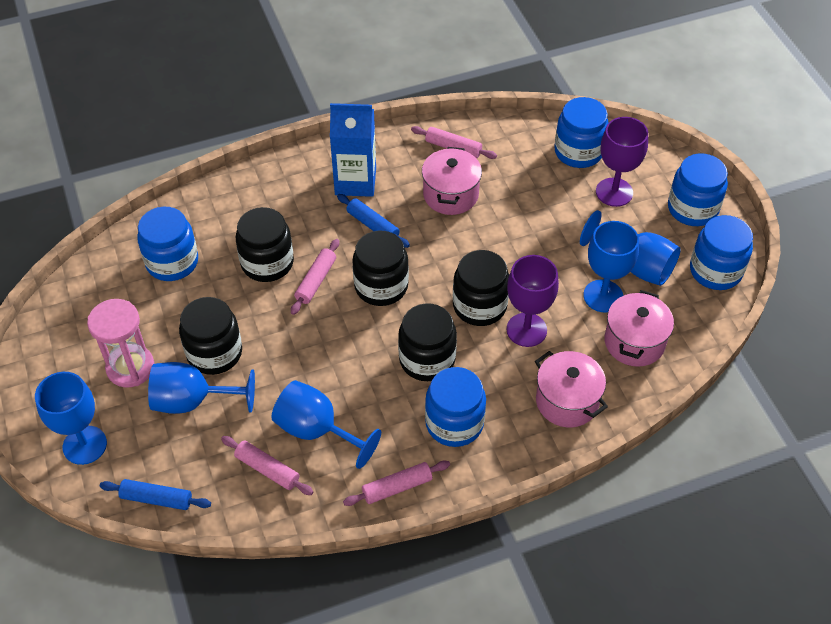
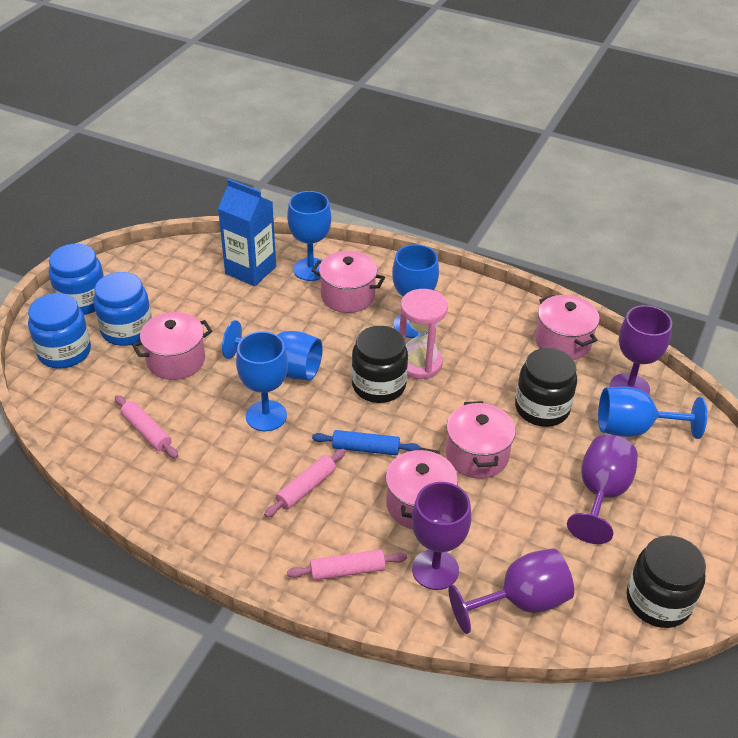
black jar: 5 -> 3
blue jar: 5 -> 3
blue rolling pin: 2 -> 1
pink pot: 3 -> 5
pink rolling pin: 4 -> 3
purple goblet: 2 -> 4

